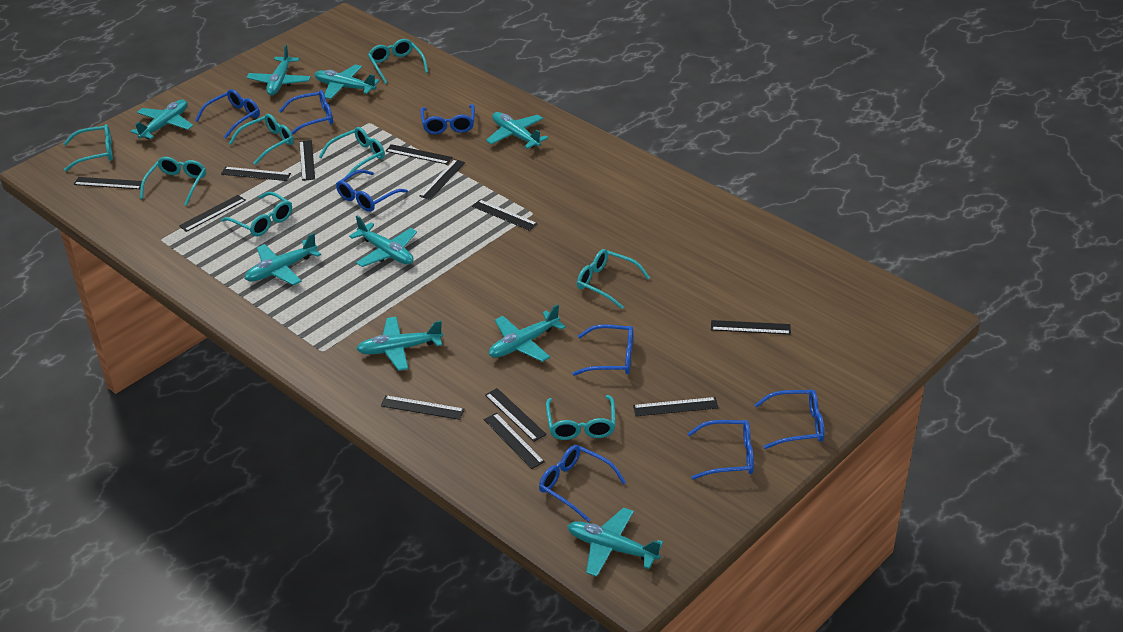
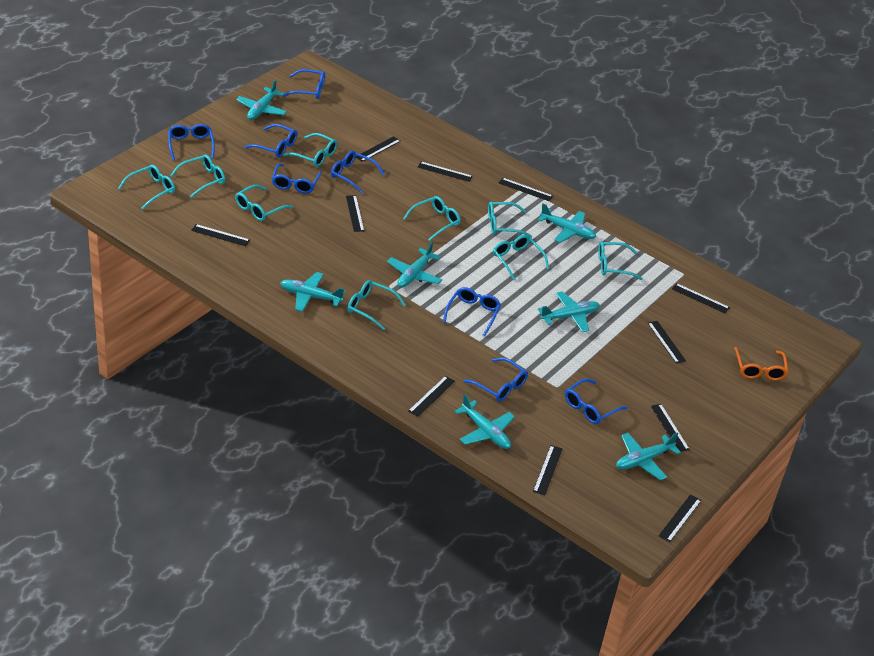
black ruler: 12 -> 11
orange glasses: 0 -> 1
turquoise glasses: 8 -> 9
turquoise plane: 9 -> 7

